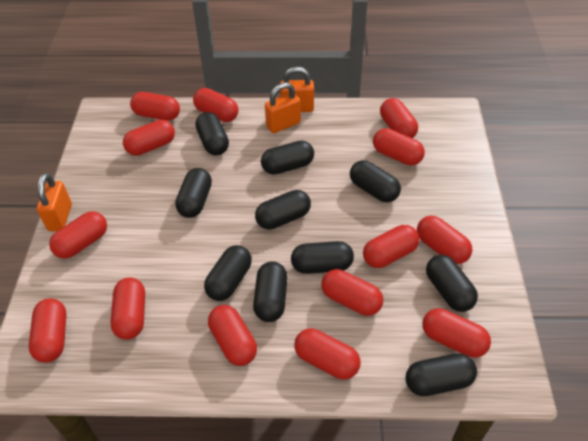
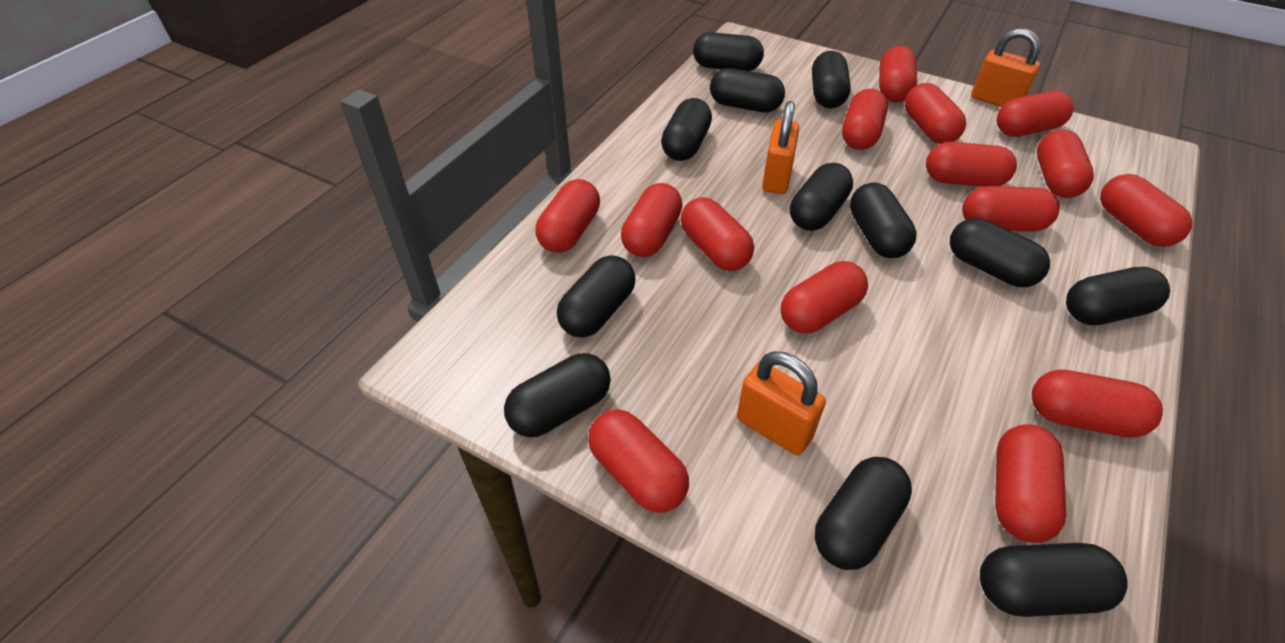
black capsule: 10 -> 12
red capsule: 14 -> 15

